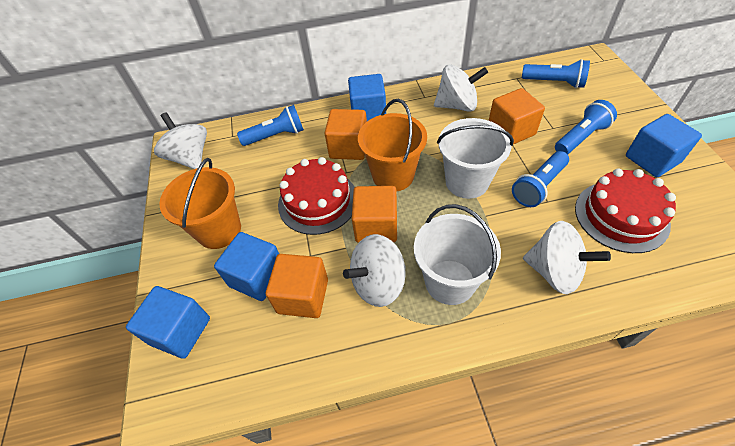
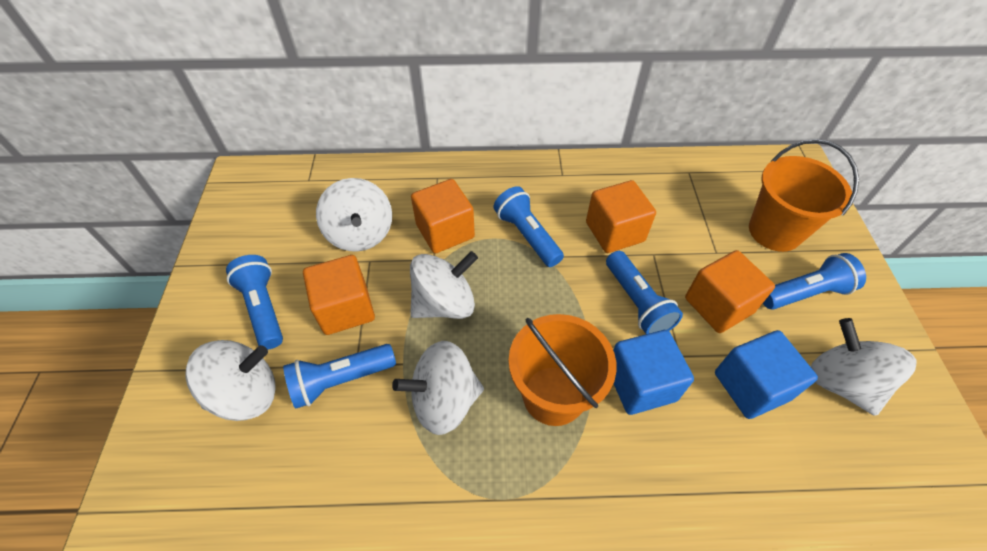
blue cube: 4 -> 2
blue flashlight: 4 -> 5
red cake: 2 -> 0
white bucket: 2 -> 0
white spinning top: 4 -> 5

